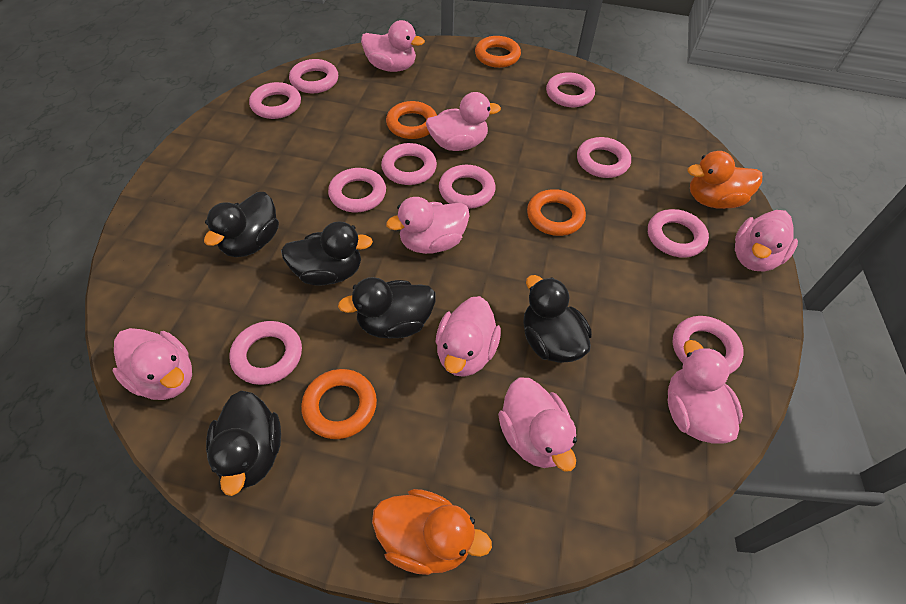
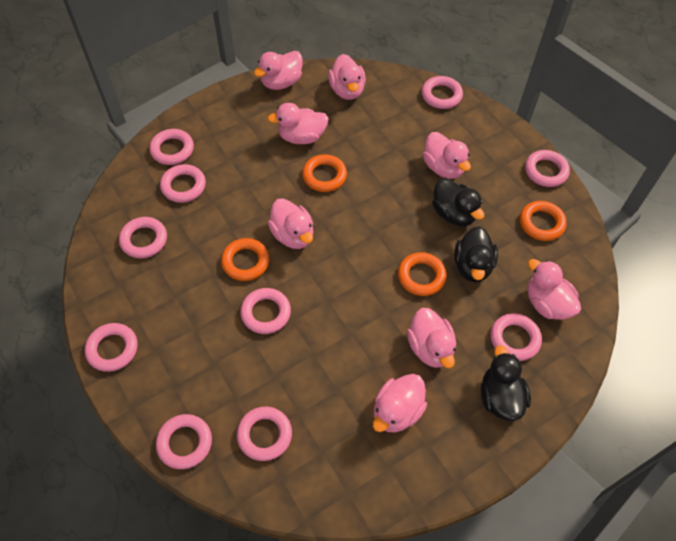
black duck: 5 -> 3
orange duck: 2 -> 0

